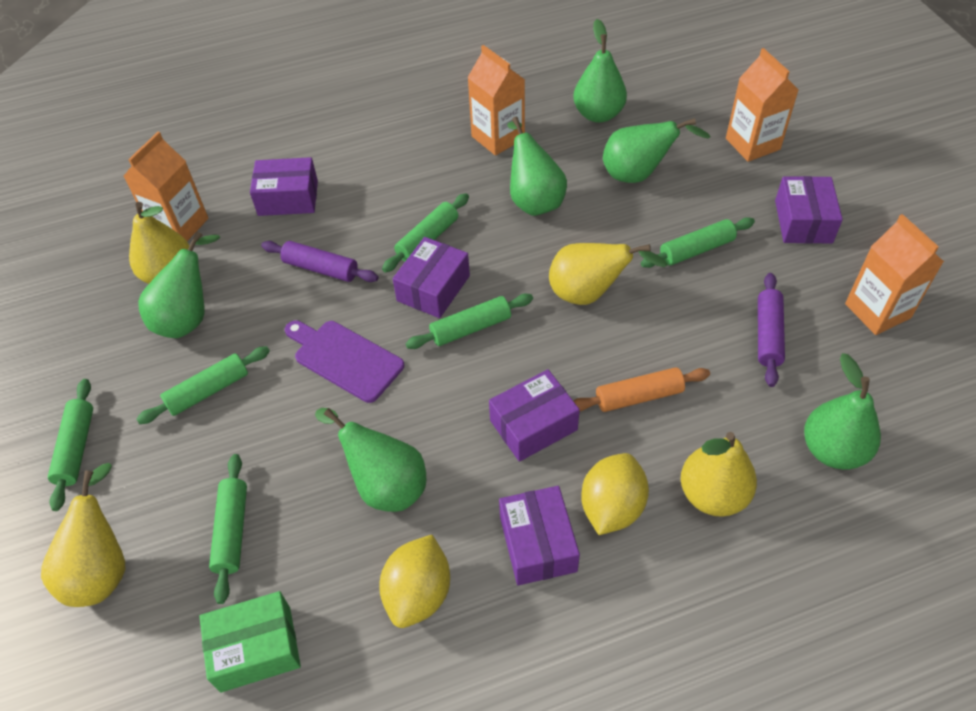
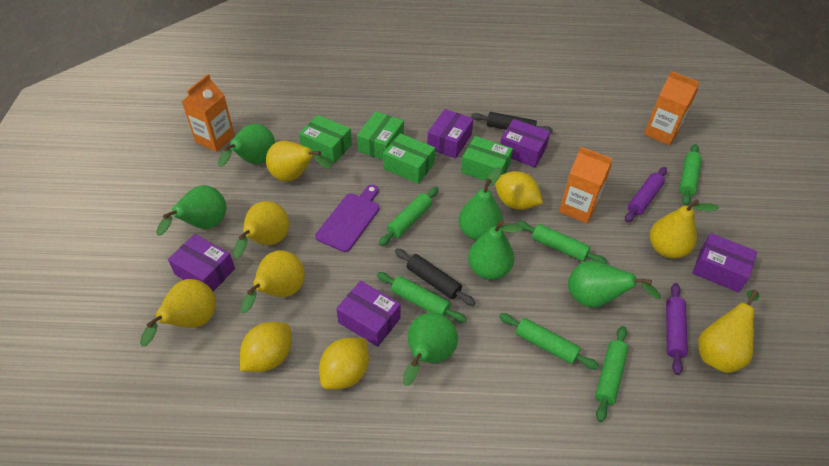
black rolling pin: 0 -> 2
green box: 1 -> 4
orange carton: 4 -> 3
orange rolling pin: 1 -> 0
yellow lemon: 2 -> 3
yellow pear: 4 -> 6

